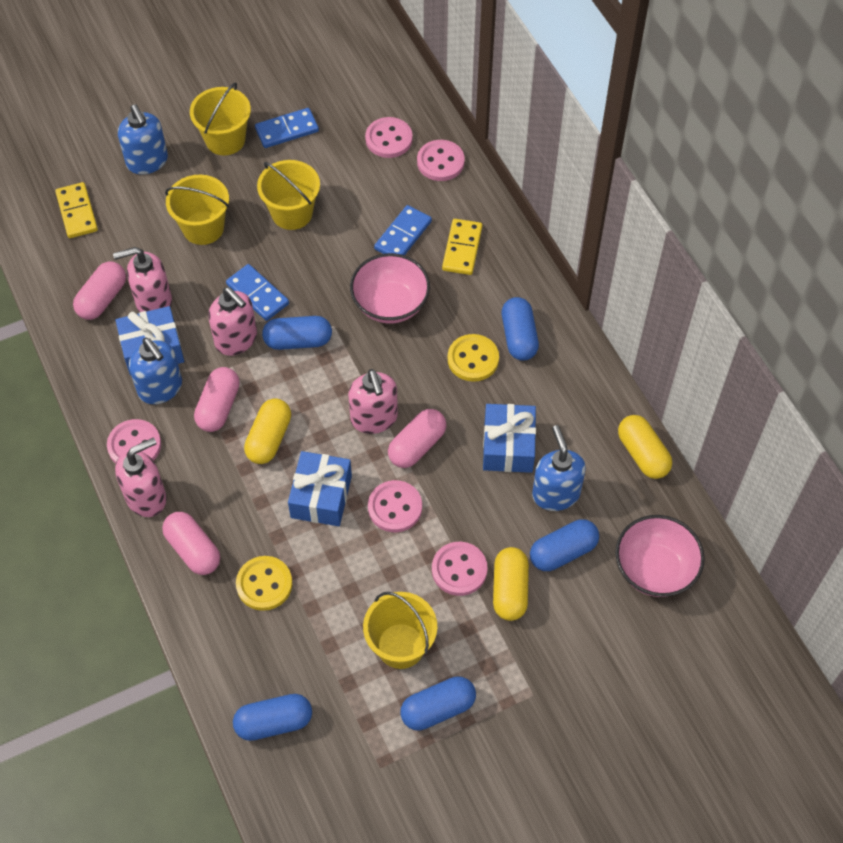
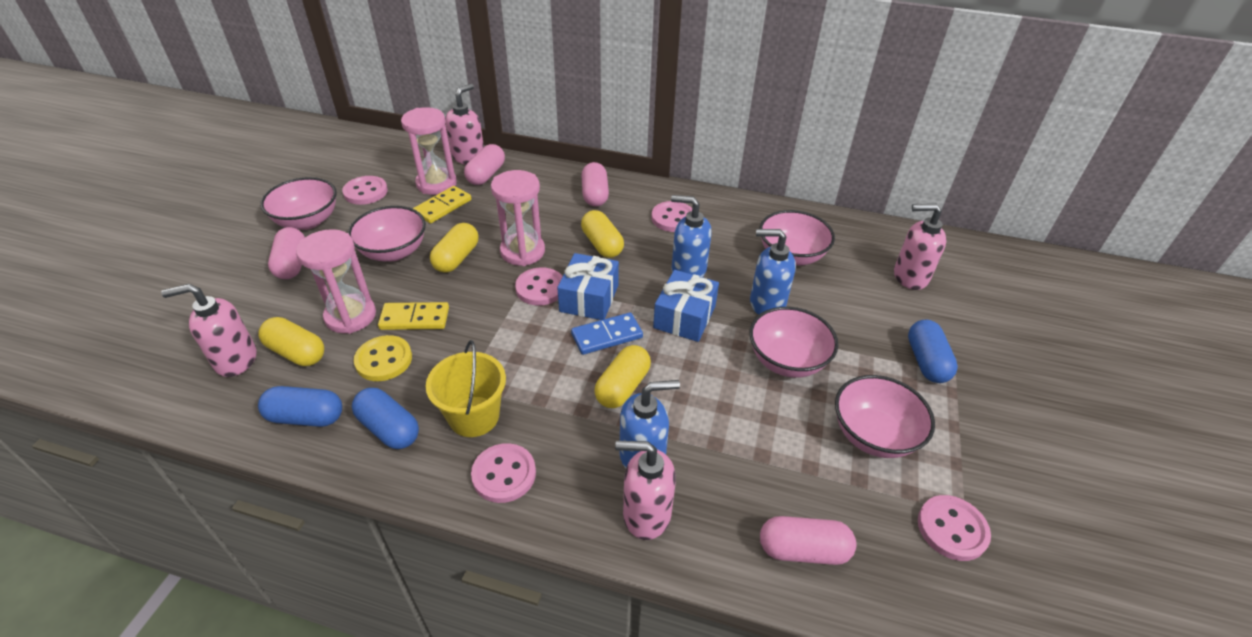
blue capsule: 5 -> 3
blue domino: 3 -> 1
blue gift: 3 -> 2
pink bowl: 2 -> 5
pink hourglass: 0 -> 3
yellow bucket: 4 -> 1
yellow button: 2 -> 1
yellow capsule: 3 -> 4

